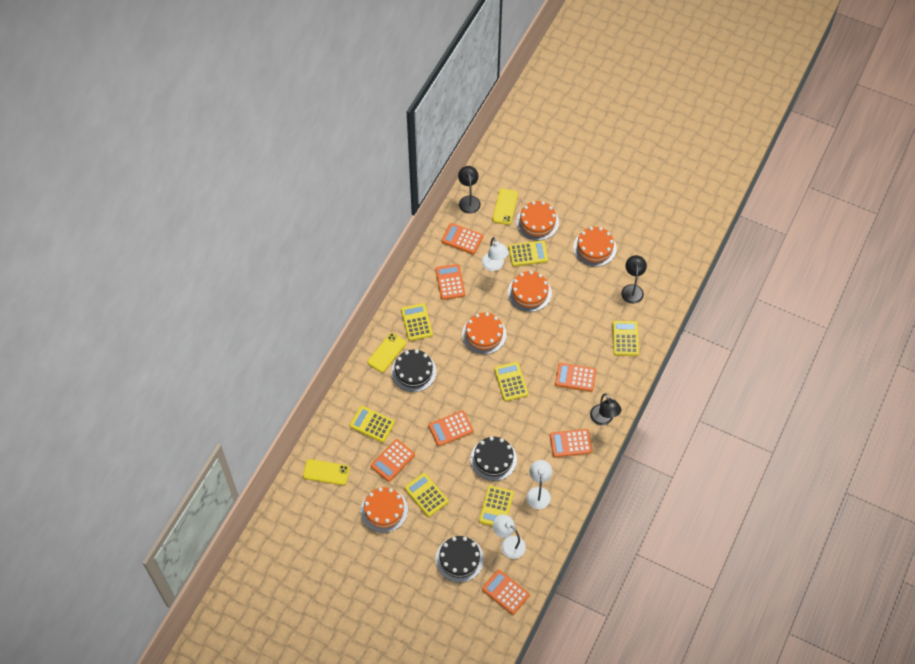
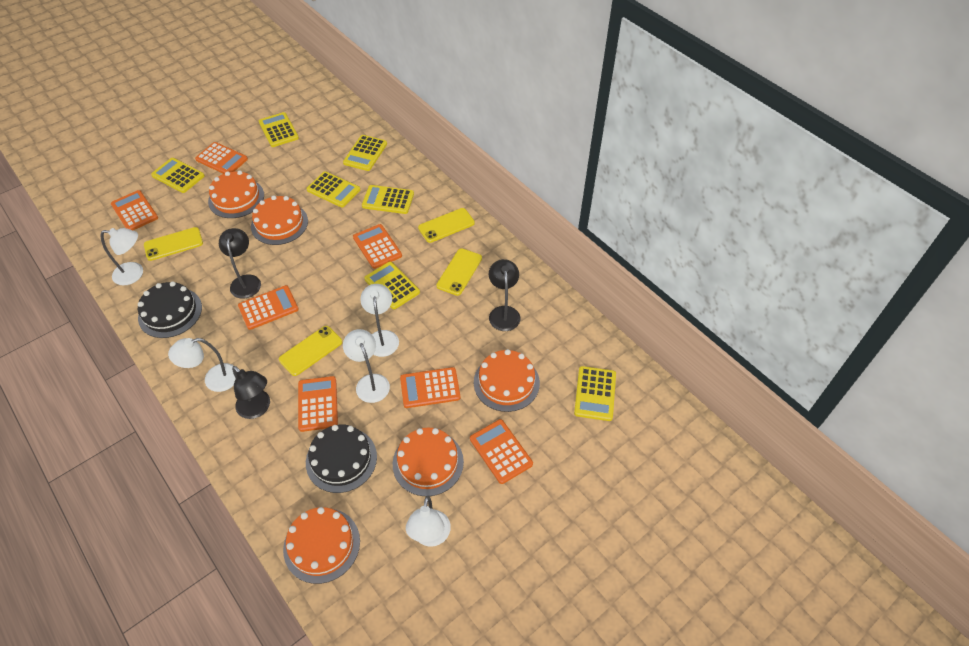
black cake: 3 -> 2
white lamp: 3 -> 5
yellow phone: 3 -> 4

